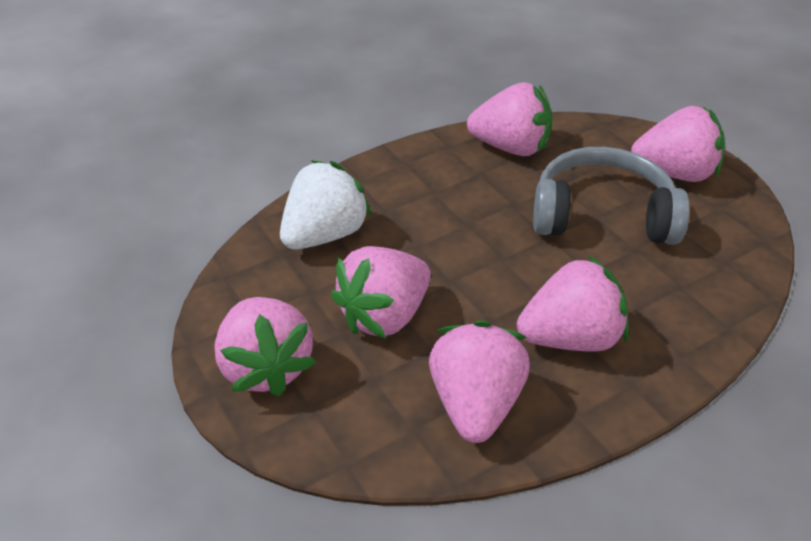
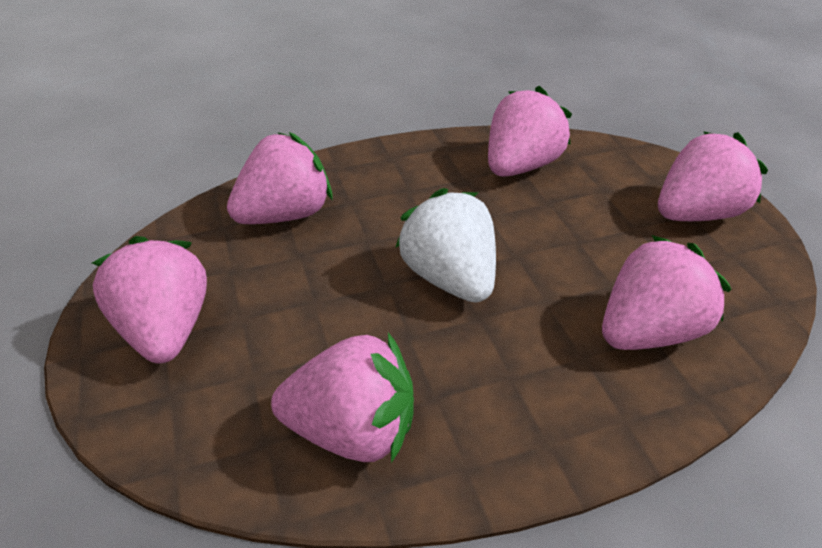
grey headphones: 1 -> 0

